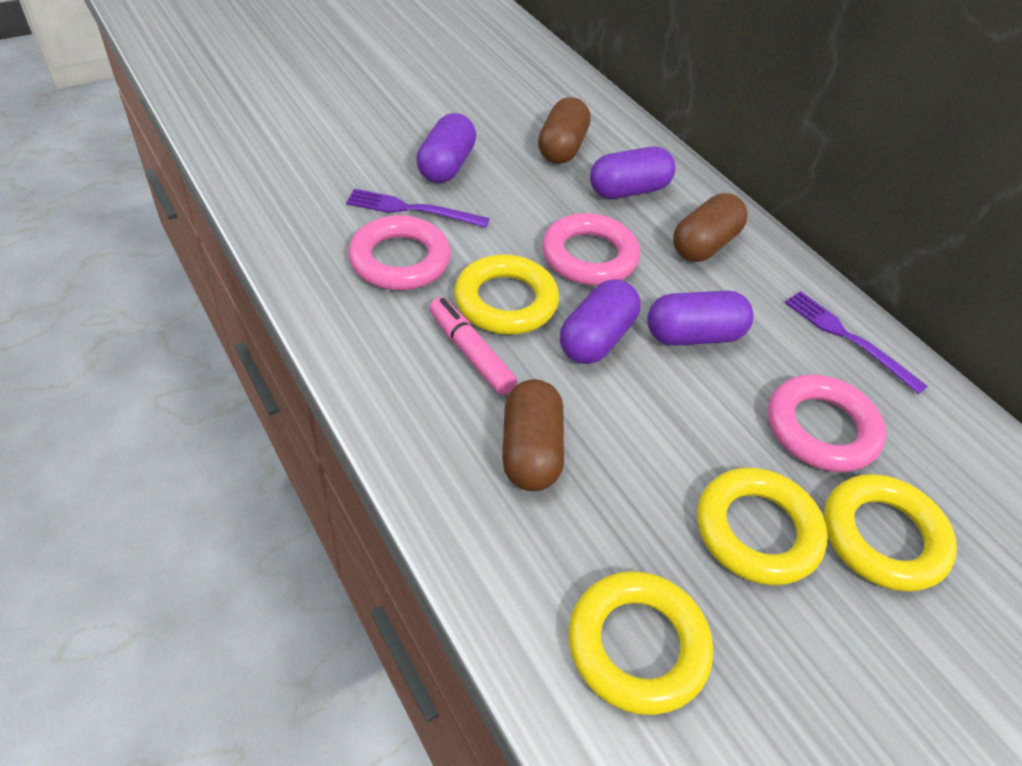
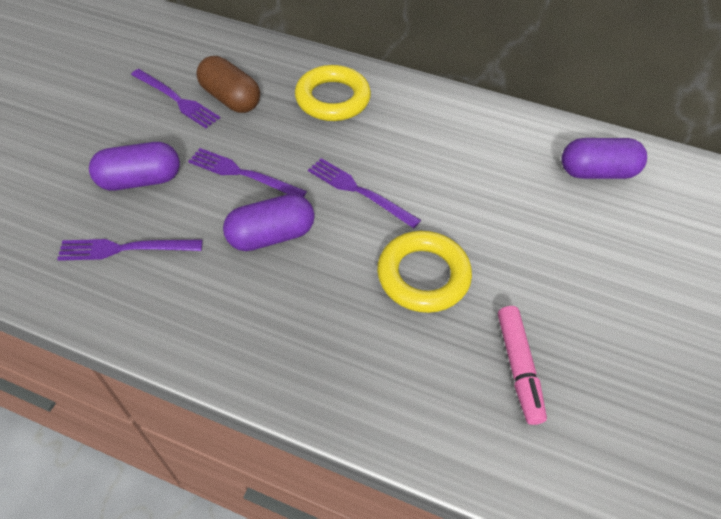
brown capsule: 3 -> 1
pink ring: 3 -> 0
purple capsule: 4 -> 3
purple fork: 2 -> 4
yellow ring: 4 -> 2

